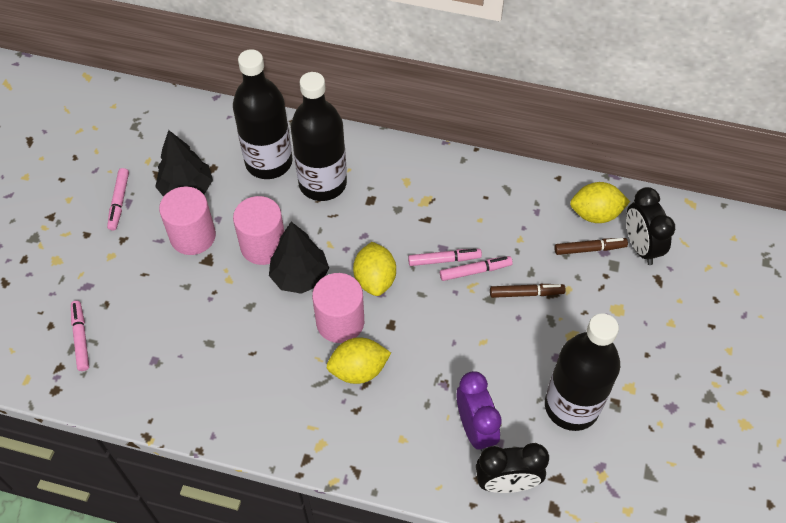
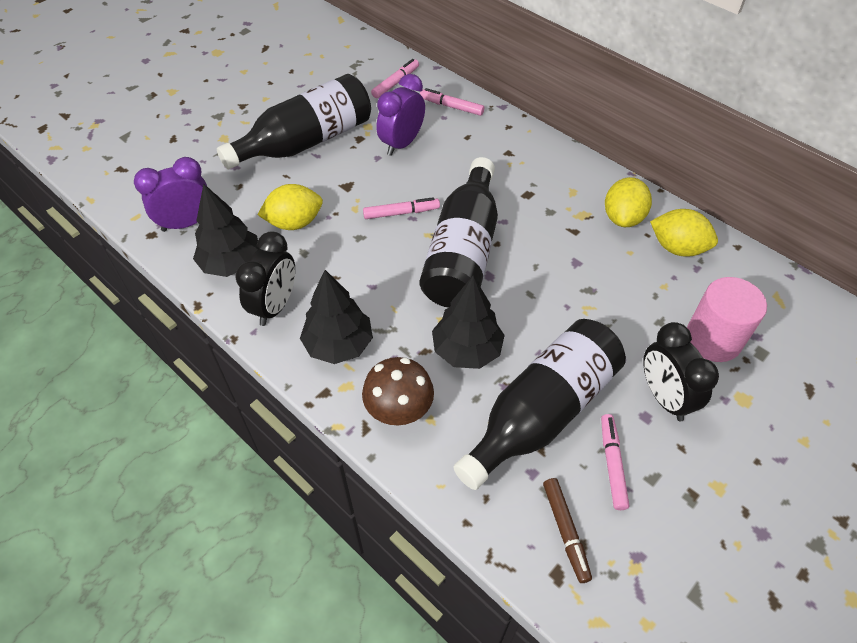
black tree: 2 -> 3
brown marker: 2 -> 1
brown mushroom: 0 -> 1
pink cylinder: 3 -> 1
purple clock: 1 -> 2

